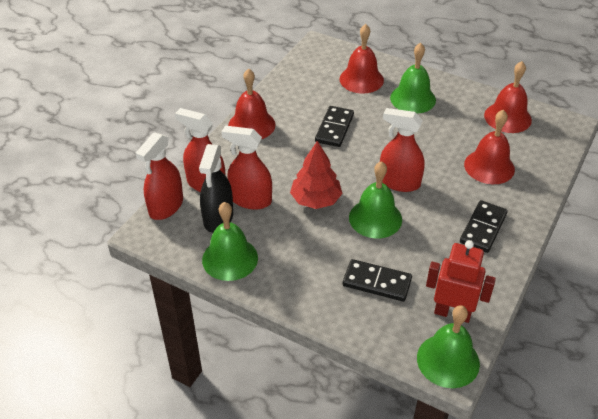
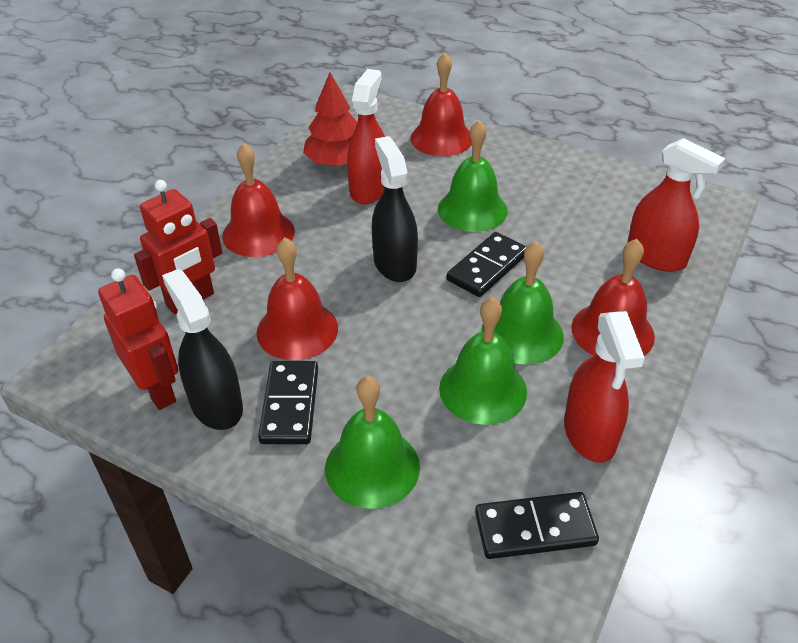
black spray bottle: 1 -> 2
red robot: 1 -> 2
red spray bottle: 4 -> 3

